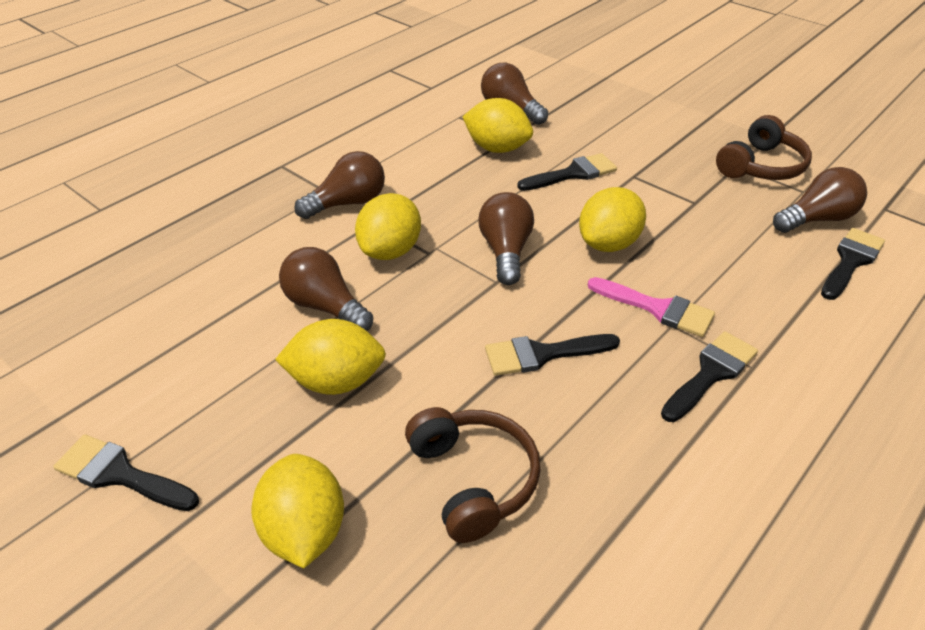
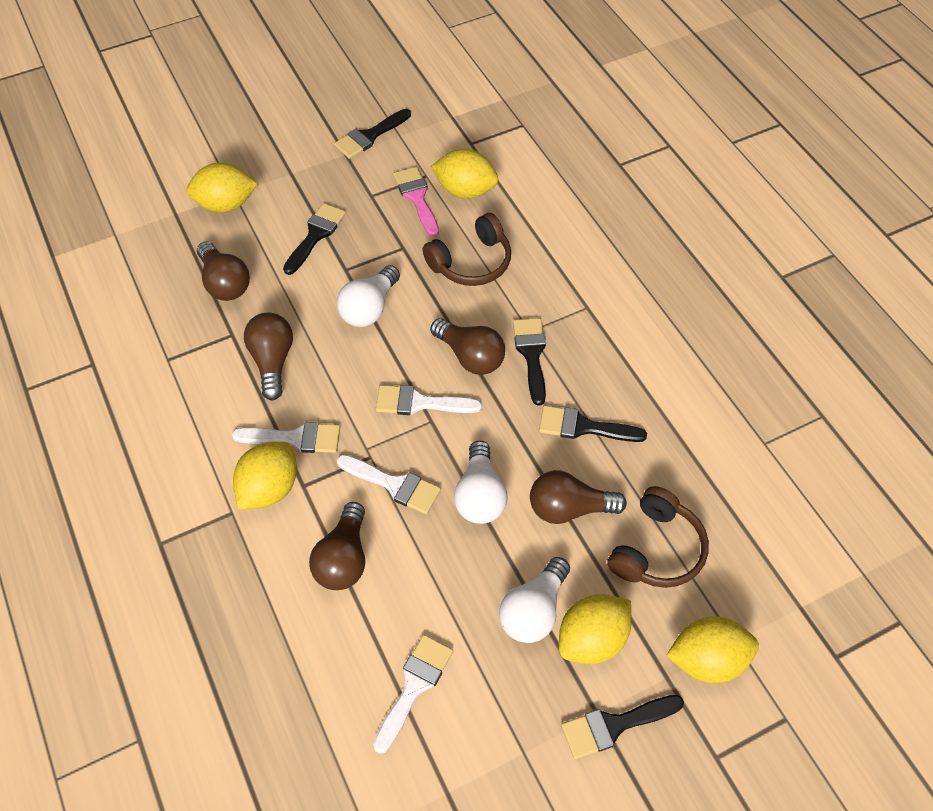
white brush: 0 -> 4
white light bulb: 0 -> 3

